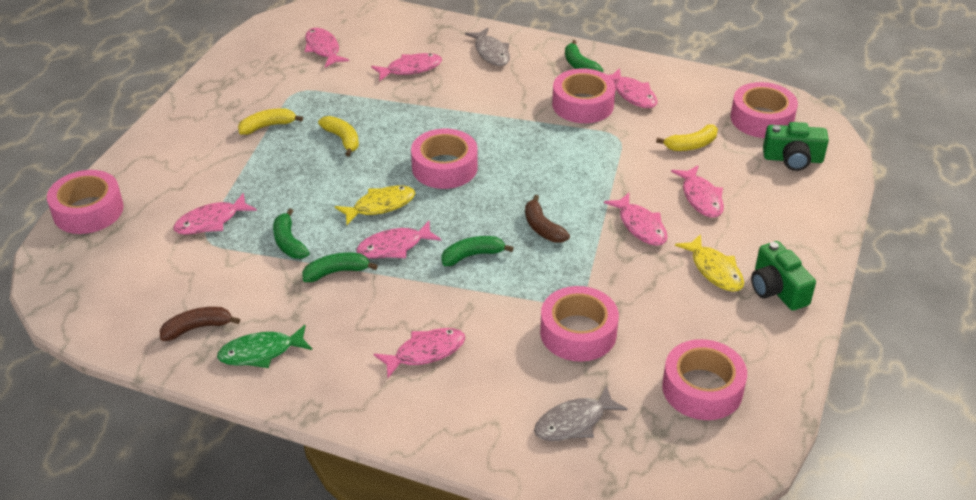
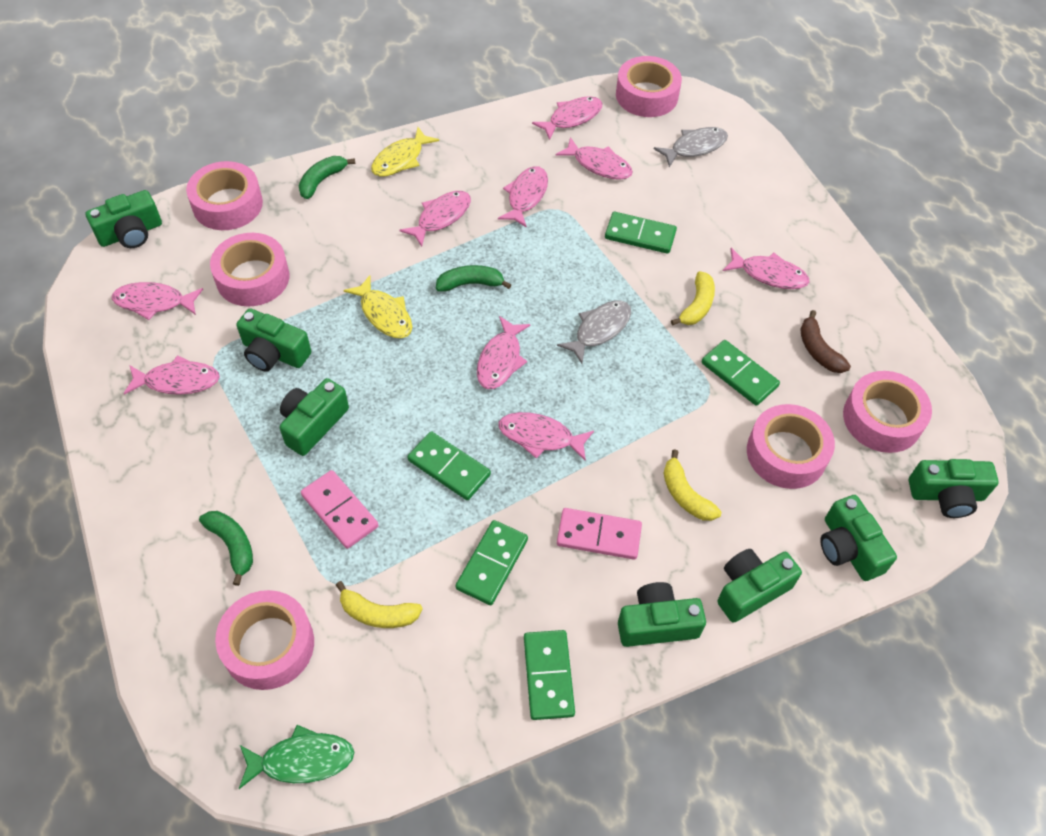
brown banana: 2 -> 1
green banana: 4 -> 3
green camera: 2 -> 7
green domino: 0 -> 5
pink domino: 0 -> 2
pink fish: 8 -> 9

